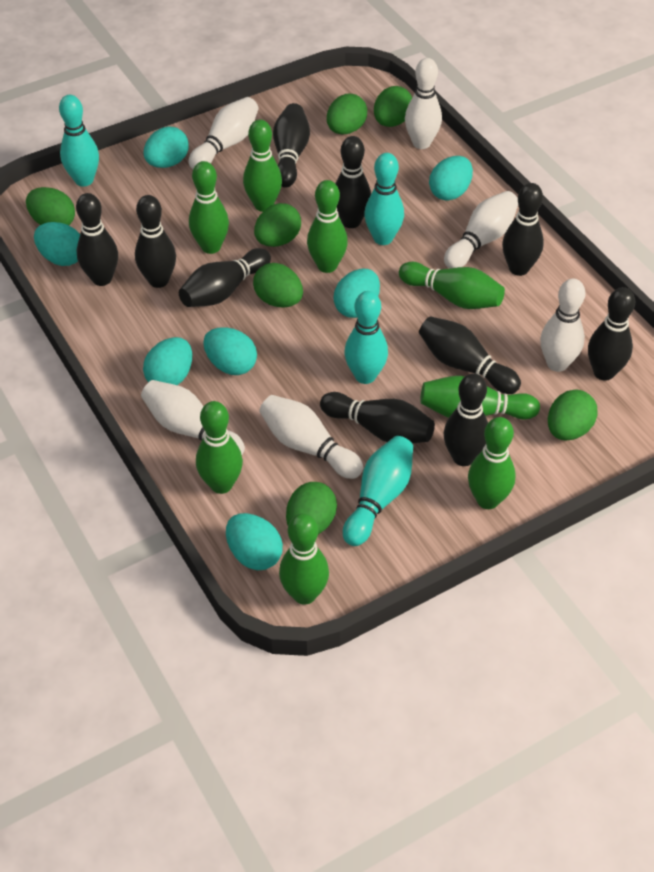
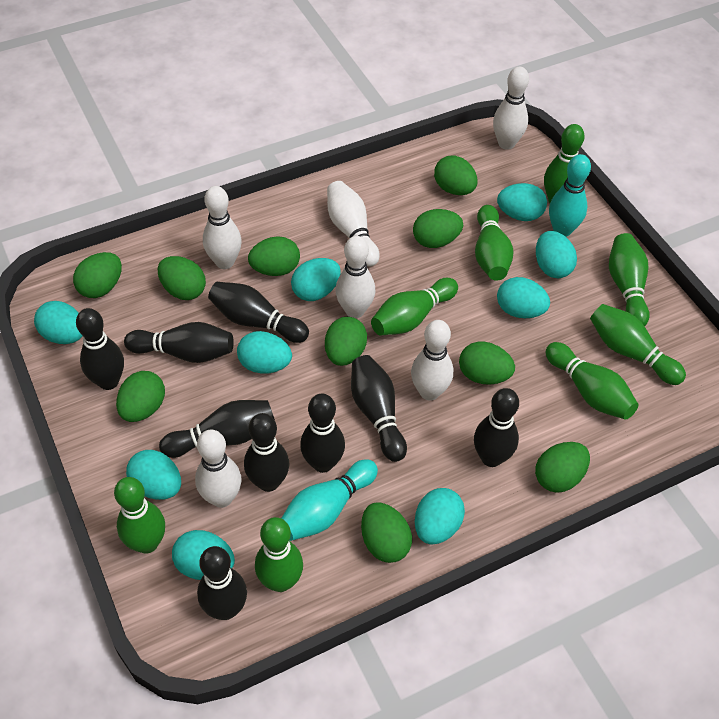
black bowling pin: 10 -> 9
green egg: 7 -> 10
turquoise bowling pin: 4 -> 2
turquoise egg: 7 -> 9

